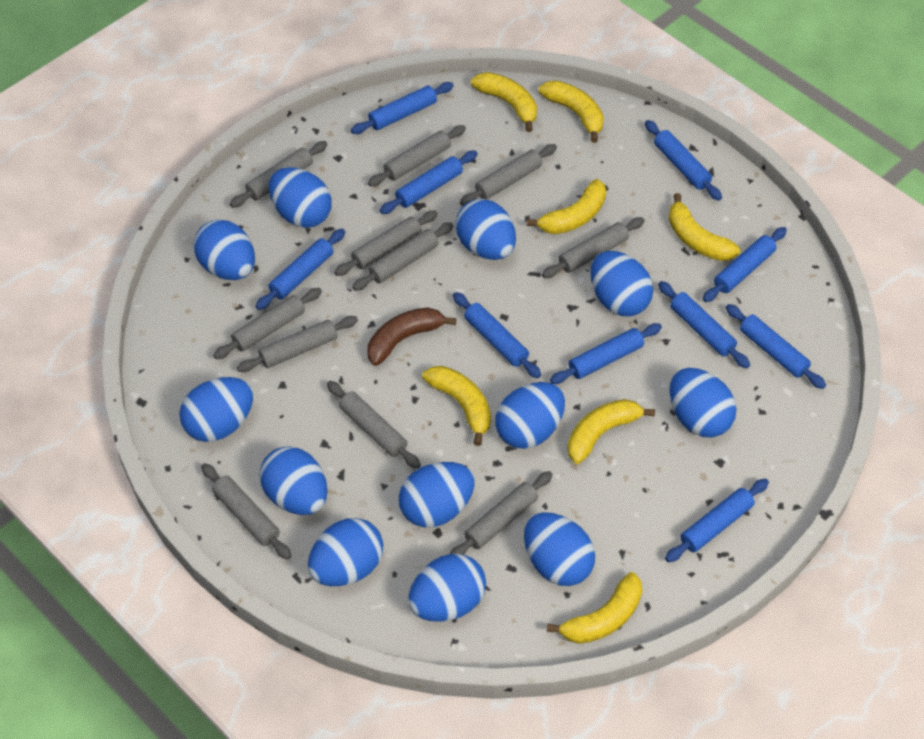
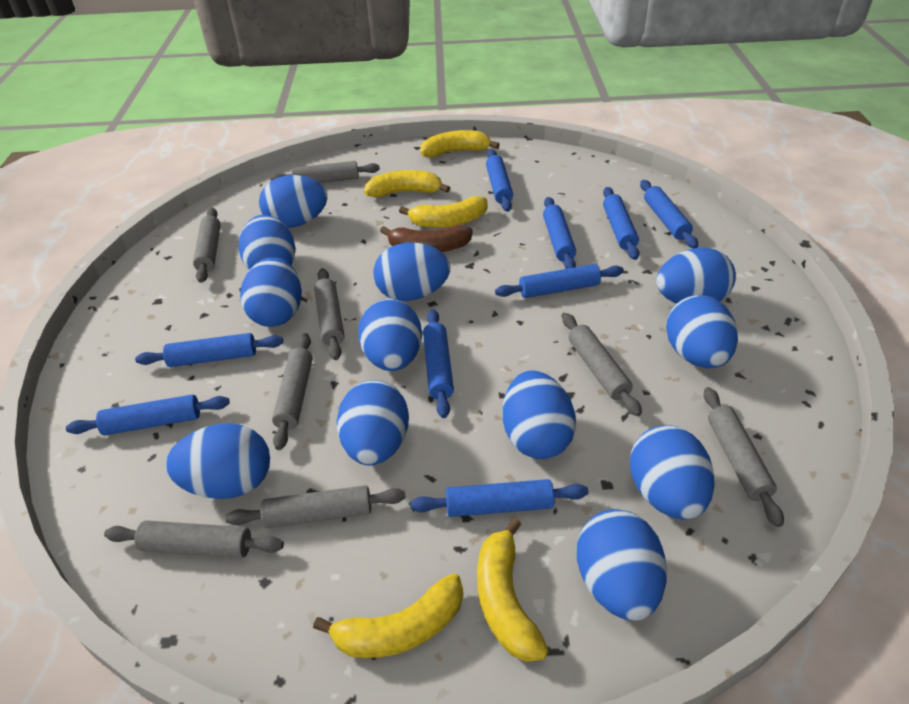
blue rolling pin: 10 -> 9
grey rolling pin: 11 -> 8
yellow banana: 7 -> 5

